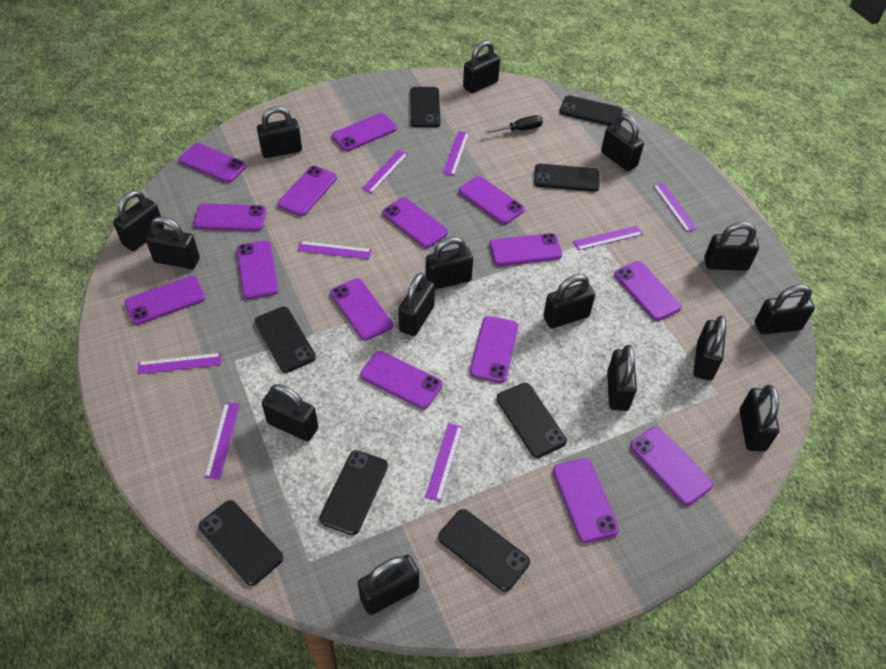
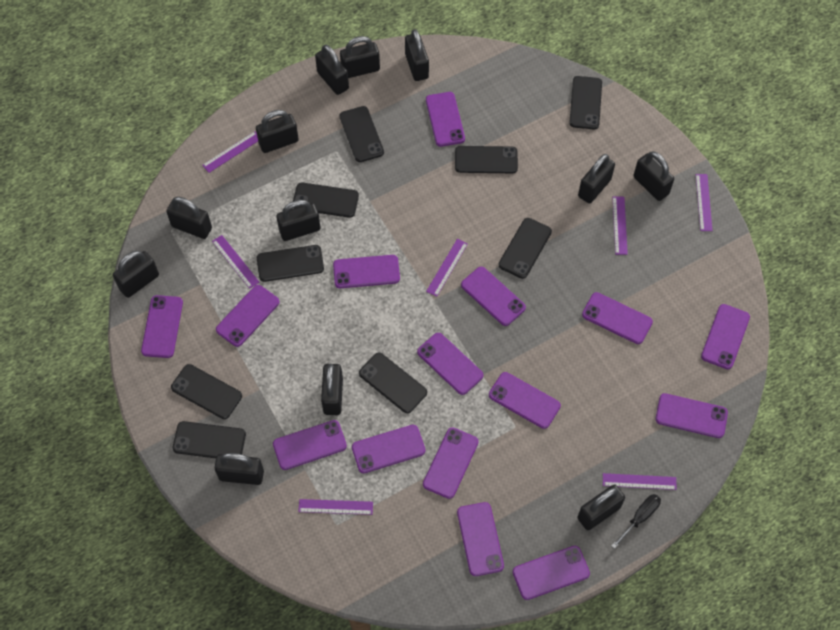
black padlock: 15 -> 12
black phone: 8 -> 9
purple ruler: 8 -> 7

